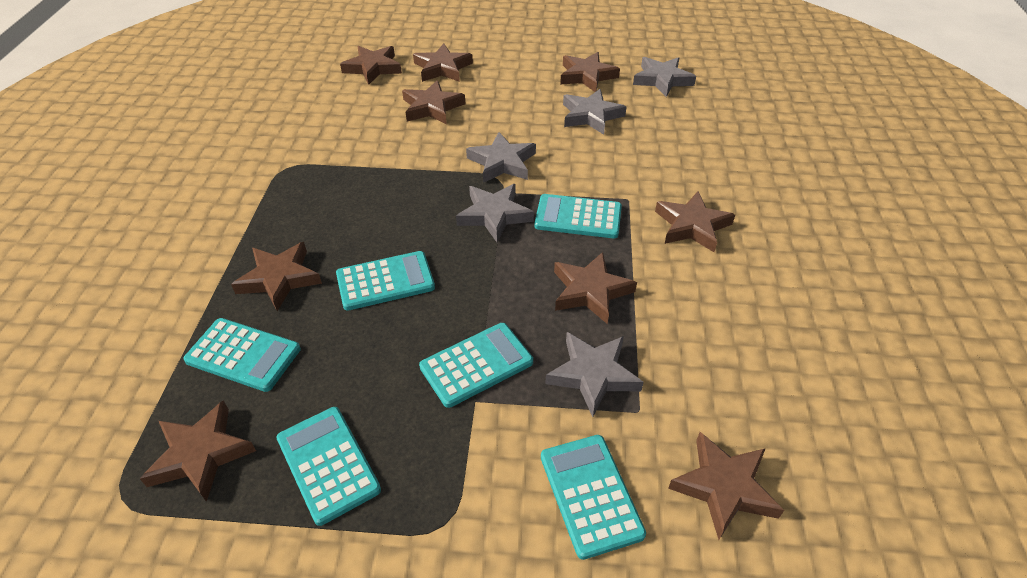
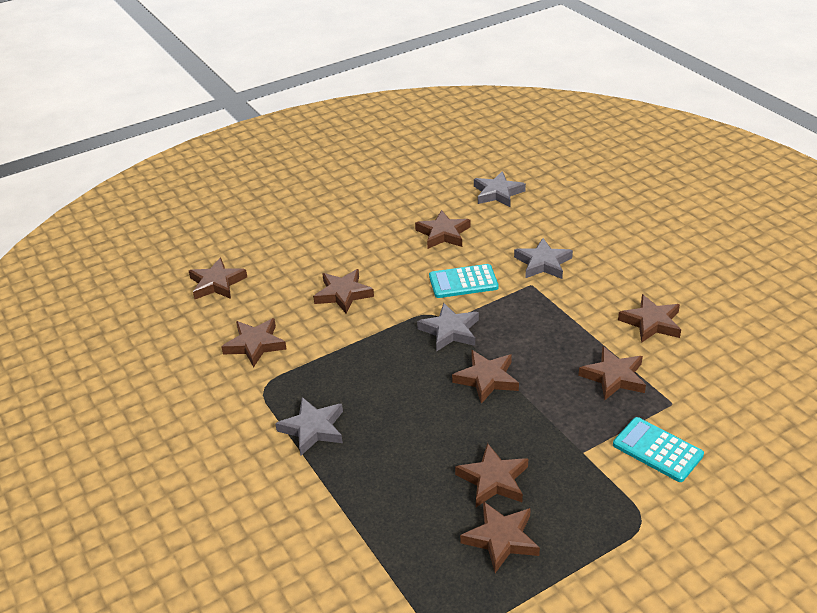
grey star: 5 -> 4
turquoise calculator: 6 -> 2

